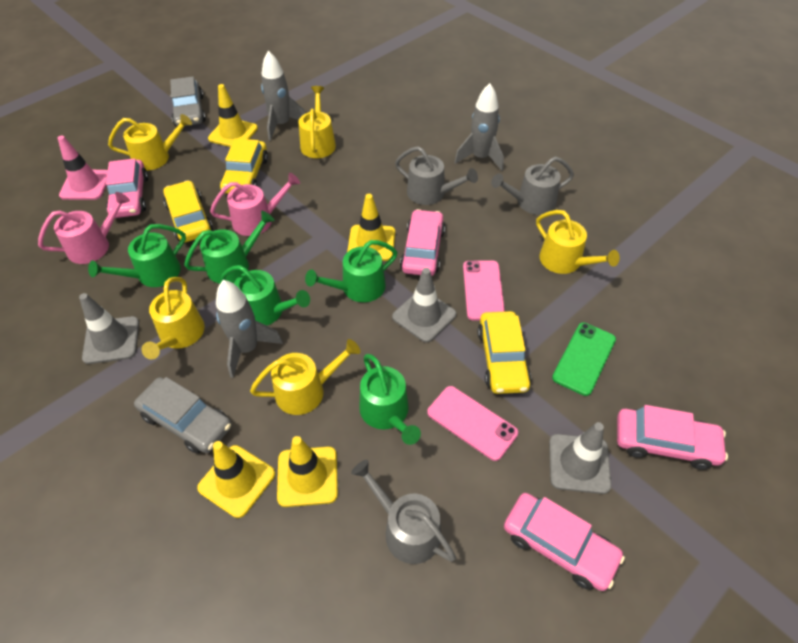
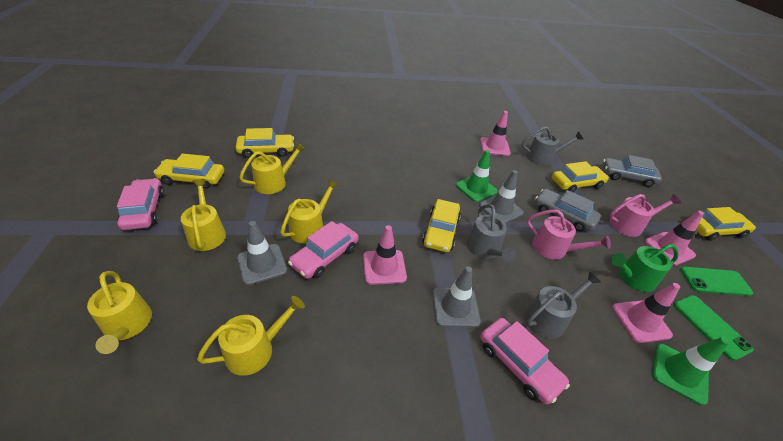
green phone: 1 -> 2
green traffic cone: 0 -> 2
green watering can: 5 -> 1
grey rocket: 3 -> 0
pink car: 4 -> 3
pink phone: 2 -> 0
pink traffic cone: 1 -> 4
yellow car: 3 -> 5
yellow traffic cone: 4 -> 0

